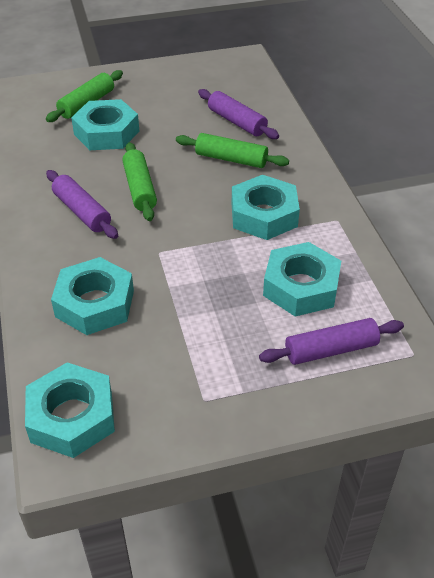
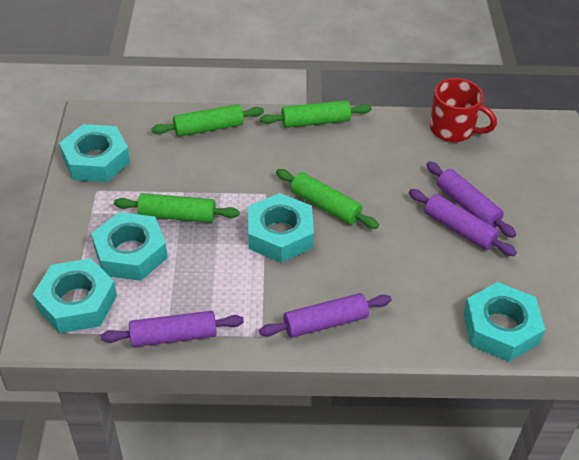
green rolling pin: 3 -> 4
purple rolling pin: 3 -> 4
red mug: 0 -> 1

